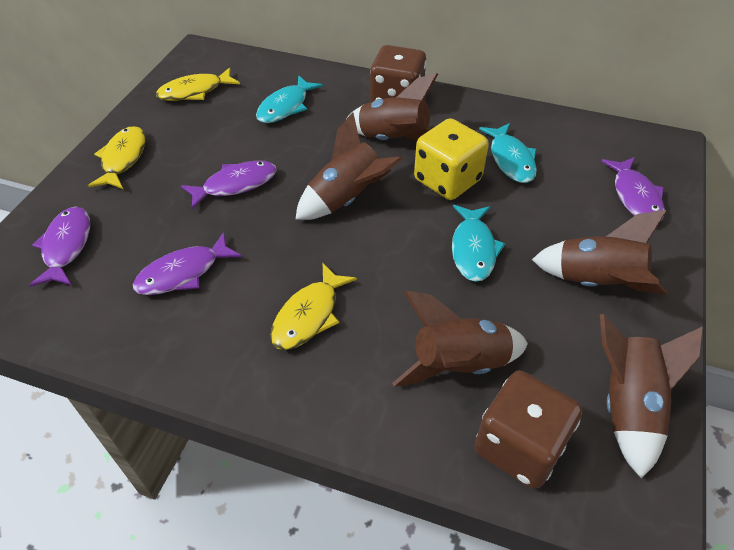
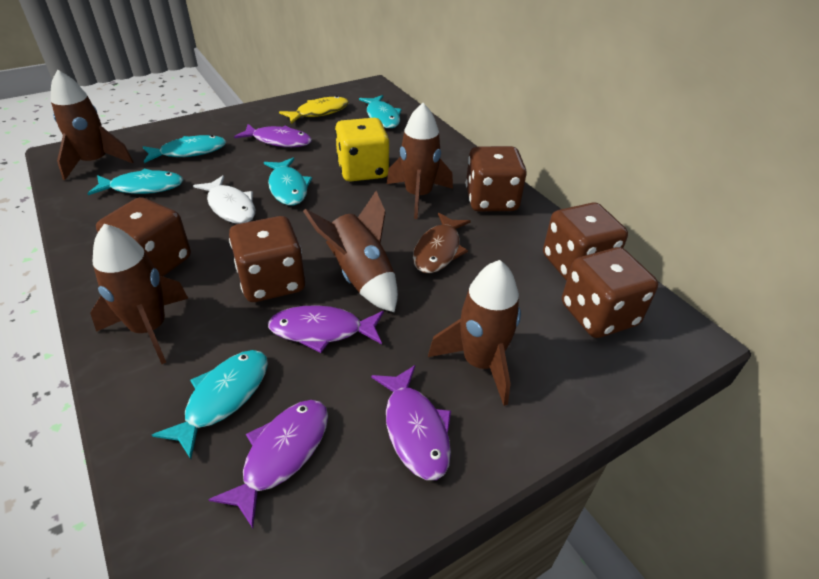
brown dice: 2 -> 5
brown fish: 0 -> 1
turquoise fish: 3 -> 5
white fish: 0 -> 1
yellow fish: 3 -> 1

